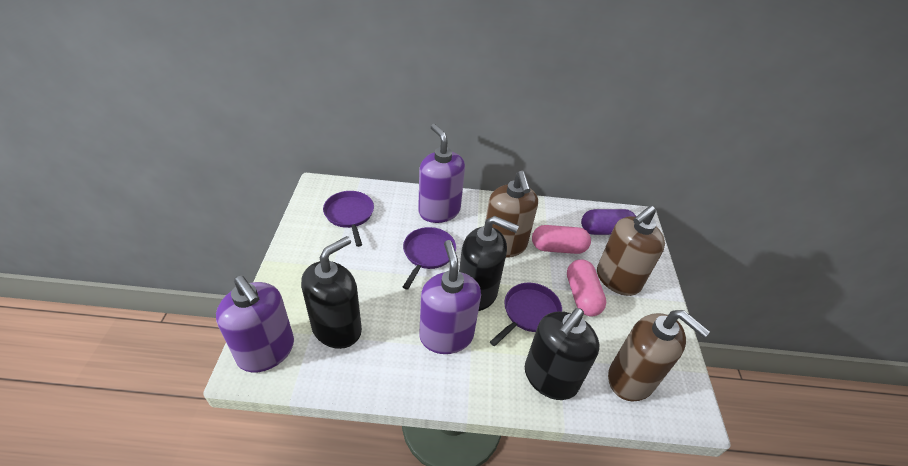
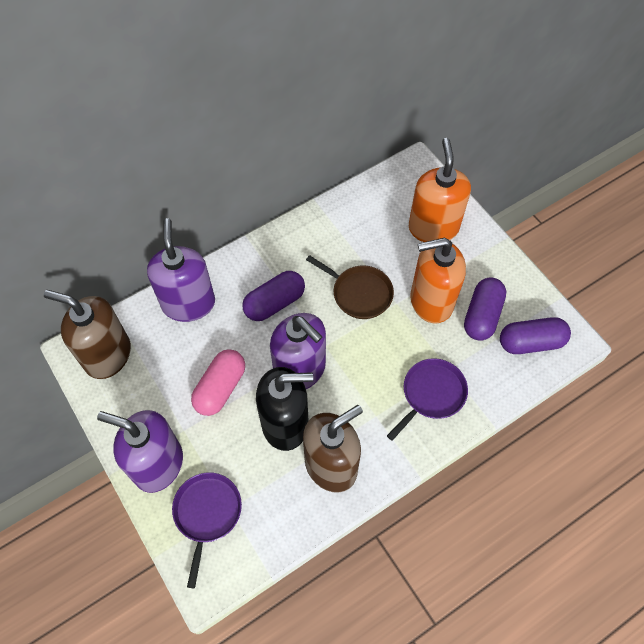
black soap dispenser: 3 -> 1
brown pan: 0 -> 1
brown soap dispenser: 3 -> 2
orange soap dispenser: 0 -> 2
pink capsule: 2 -> 1
purple capsule: 1 -> 3
purple pan: 3 -> 2

